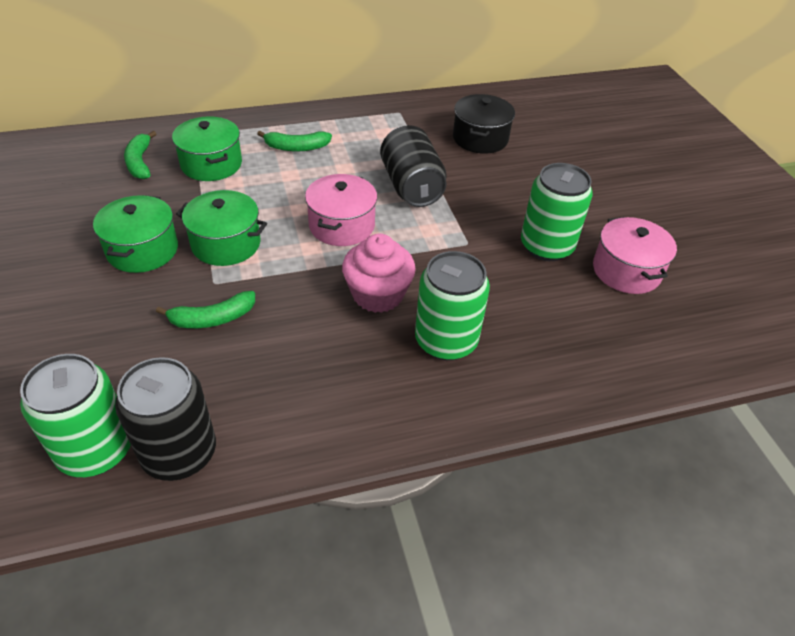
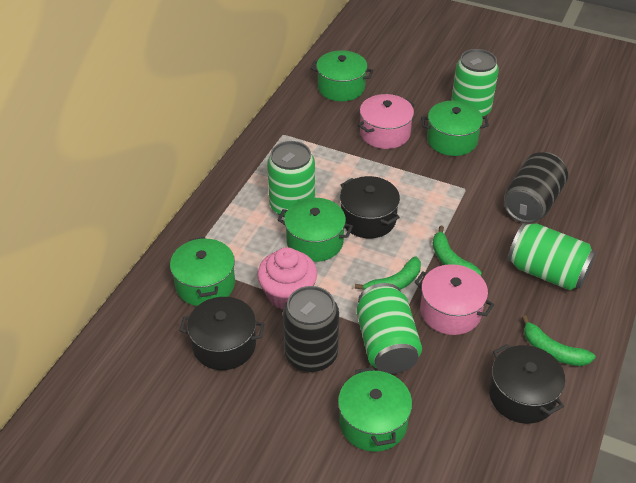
black pot: 1 -> 3
green can: 3 -> 4
green pot: 3 -> 5

